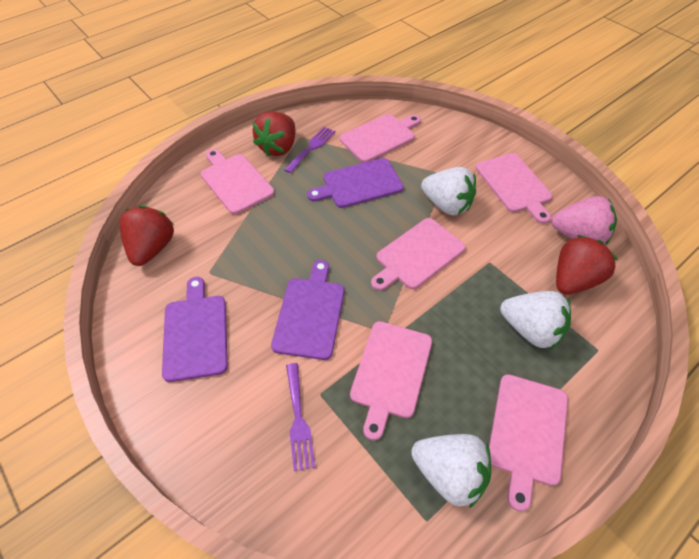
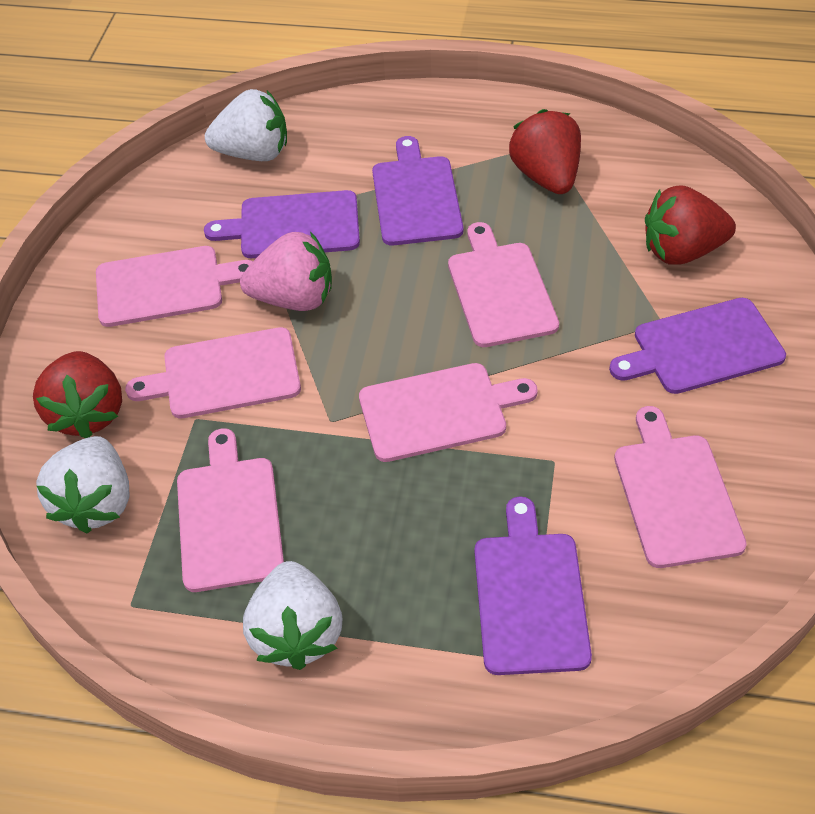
purple cutting board: 3 -> 4
purple fork: 2 -> 0

